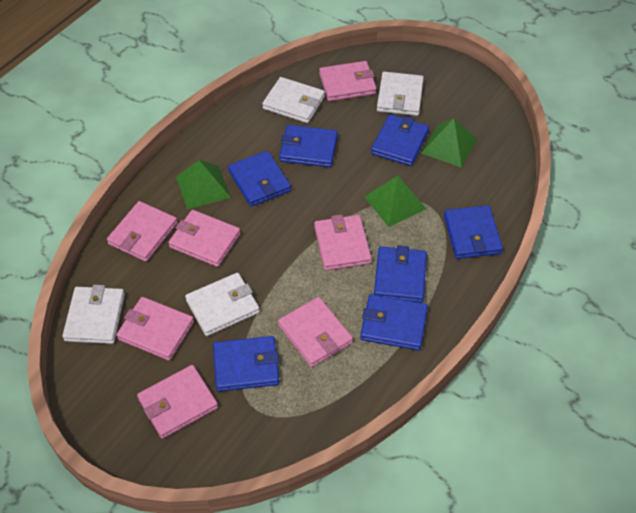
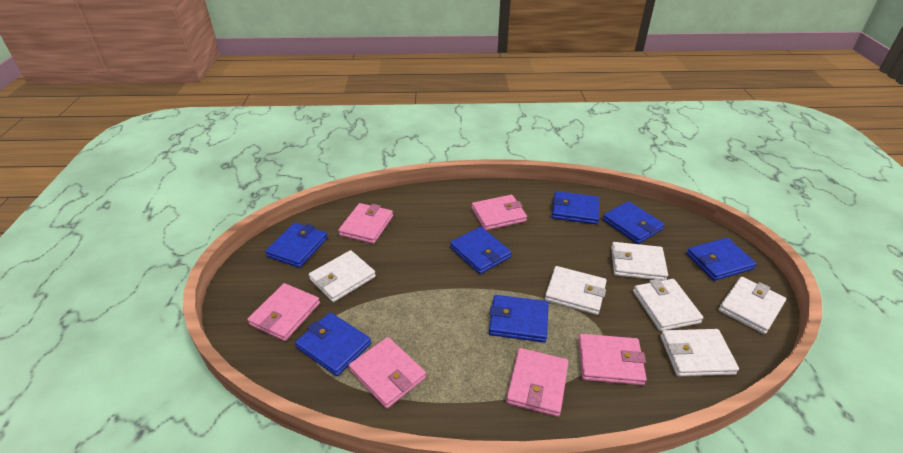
green pyramid: 3 -> 0
pink wallet: 7 -> 6
white wallet: 4 -> 6

